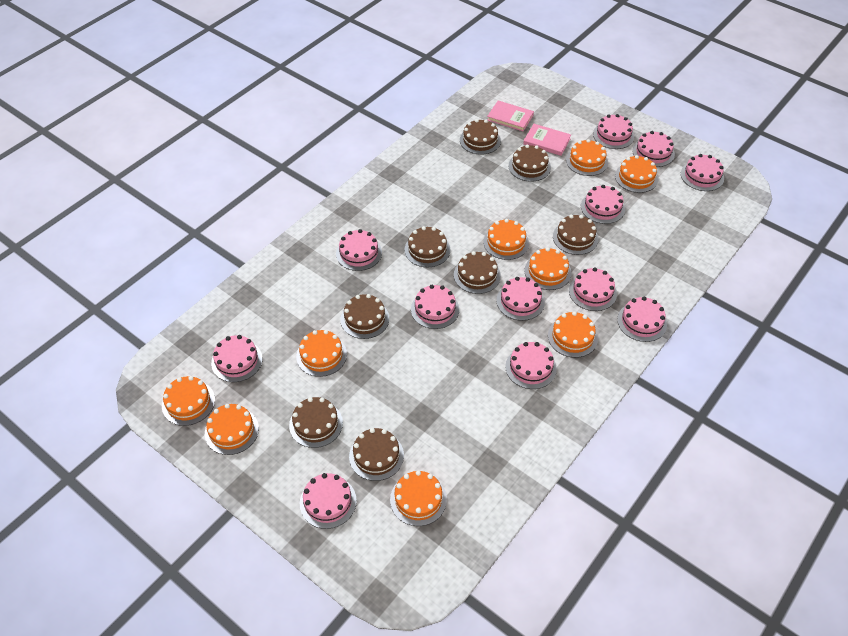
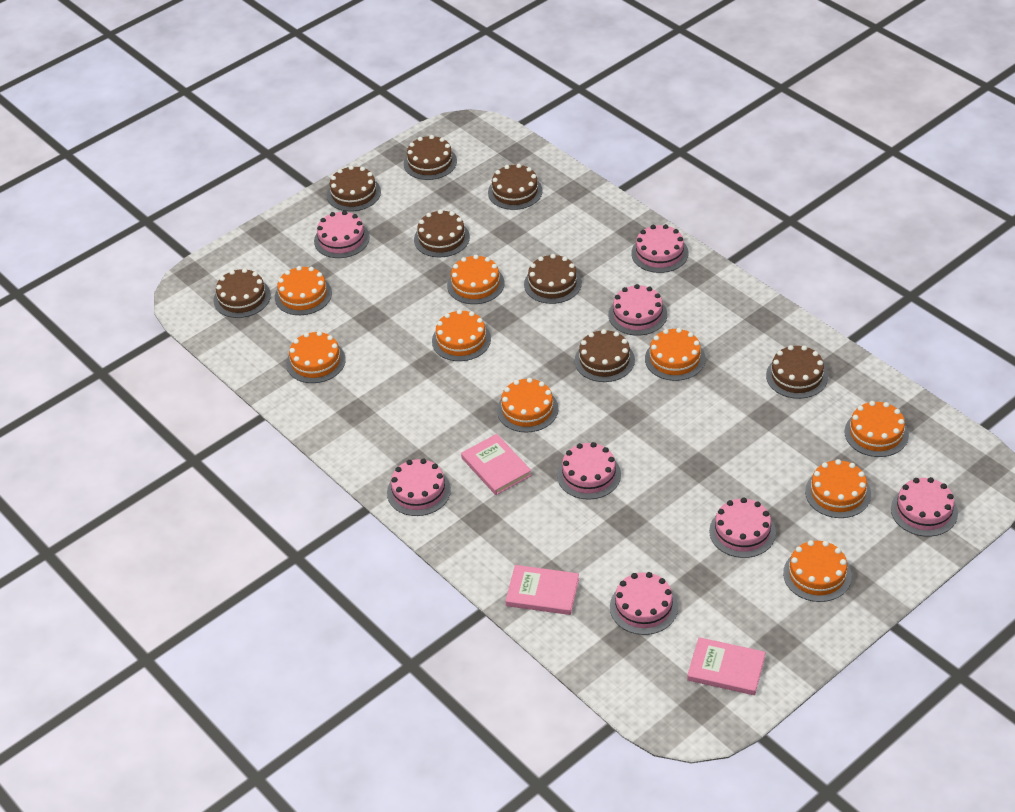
pink book: 2 -> 3
pink cake: 12 -> 8

